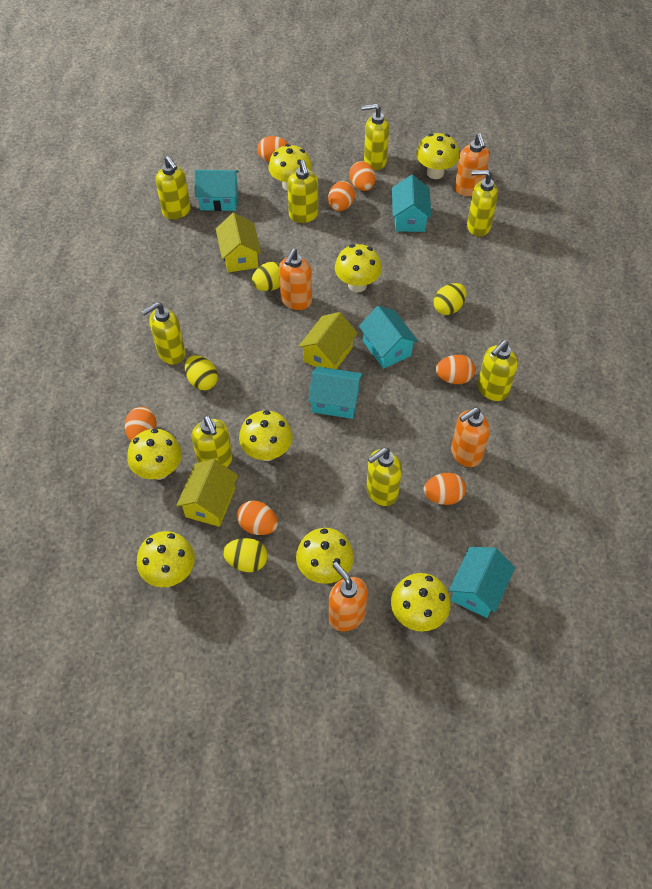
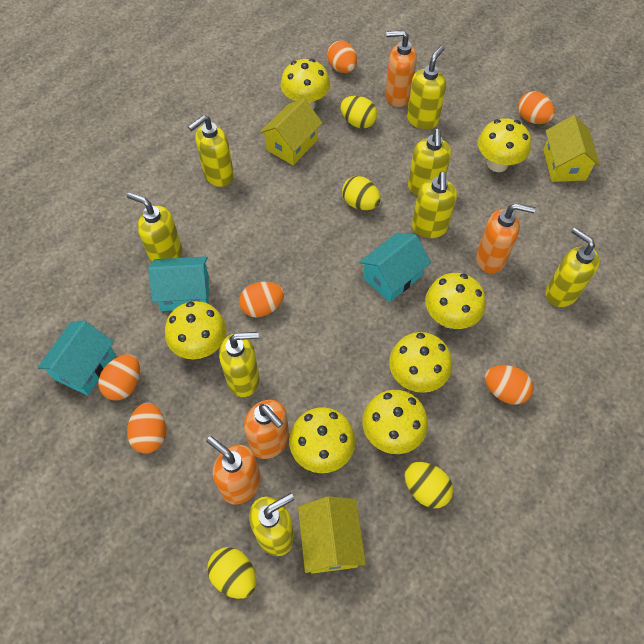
orange egg: 7 -> 6
turquoise house: 5 -> 3
yellow mushroom: 8 -> 7

